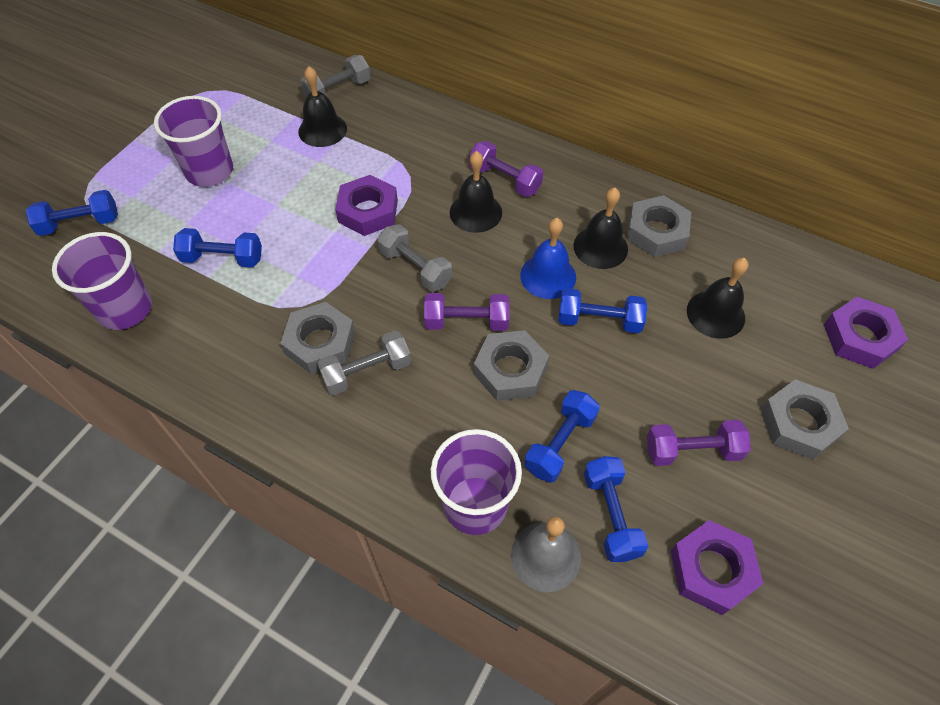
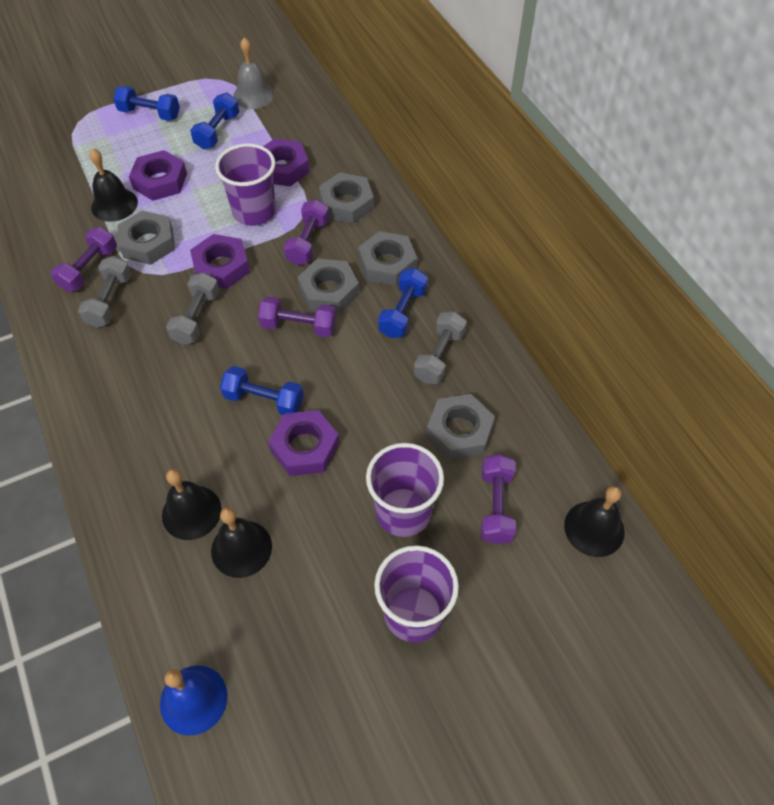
blue dumbbell: 5 -> 4
grey nut: 4 -> 5
purple dumbbell: 3 -> 4
purple nut: 3 -> 4

